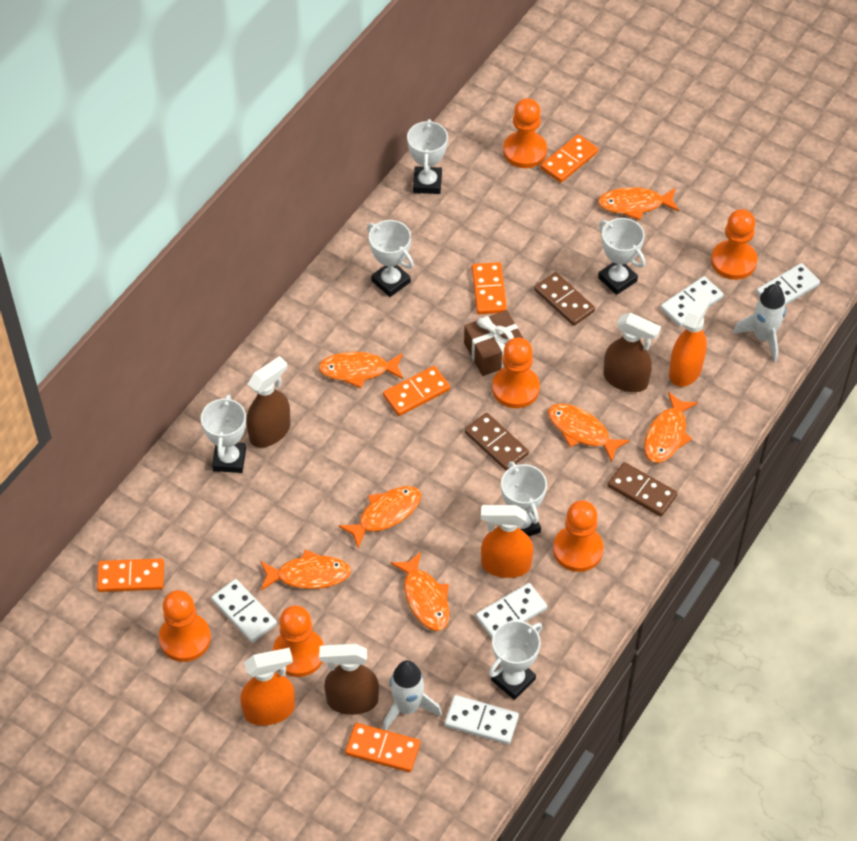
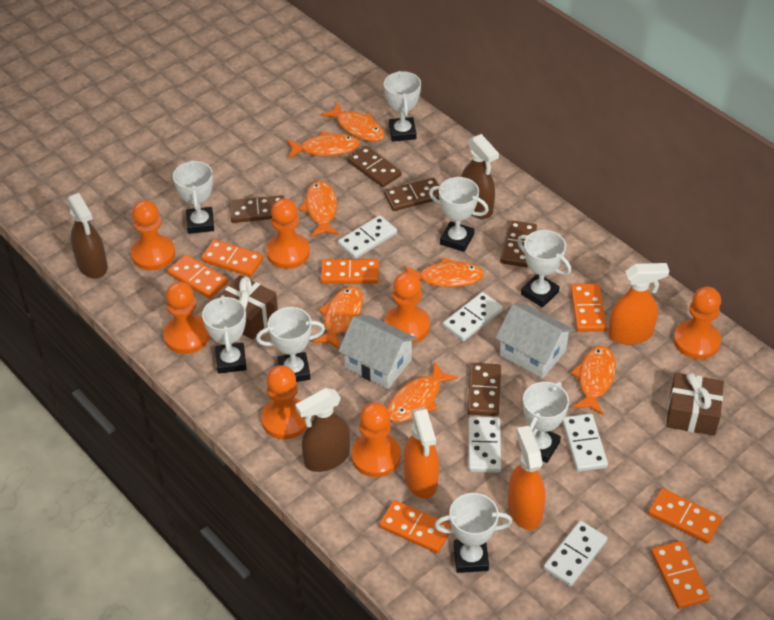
brown domino: 3 -> 5
brown gift: 1 -> 2
orange domino: 5 -> 7
orange pawn: 6 -> 7
white house: 0 -> 2
white rocket: 2 -> 0
white trophy: 6 -> 8

